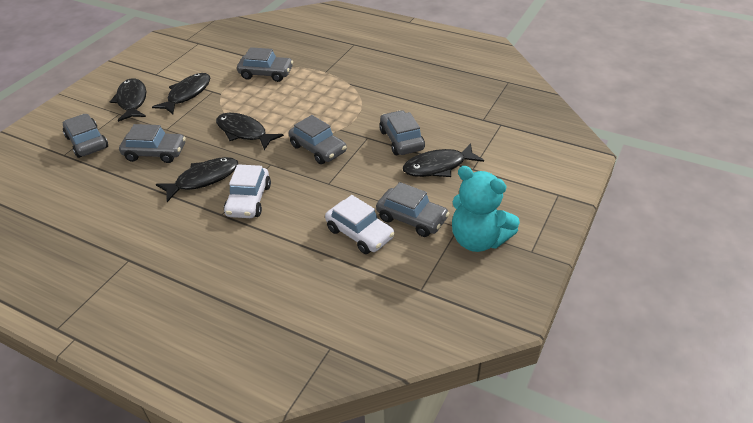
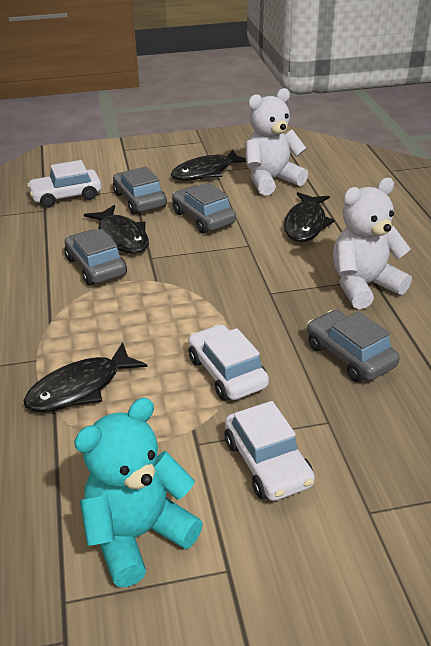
black fish: 5 -> 4
grey car: 6 -> 4
white car: 2 -> 3
white teddy bear: 0 -> 2

